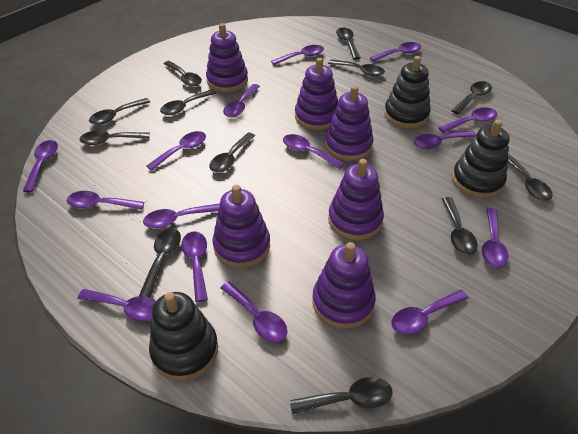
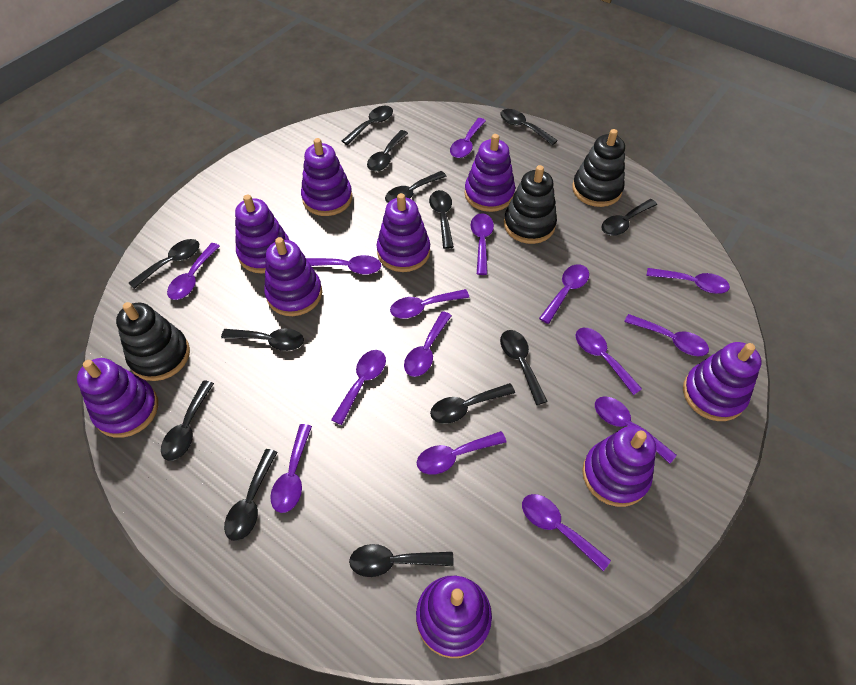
black spoon: 12 -> 13
purple stacking toy: 6 -> 9

